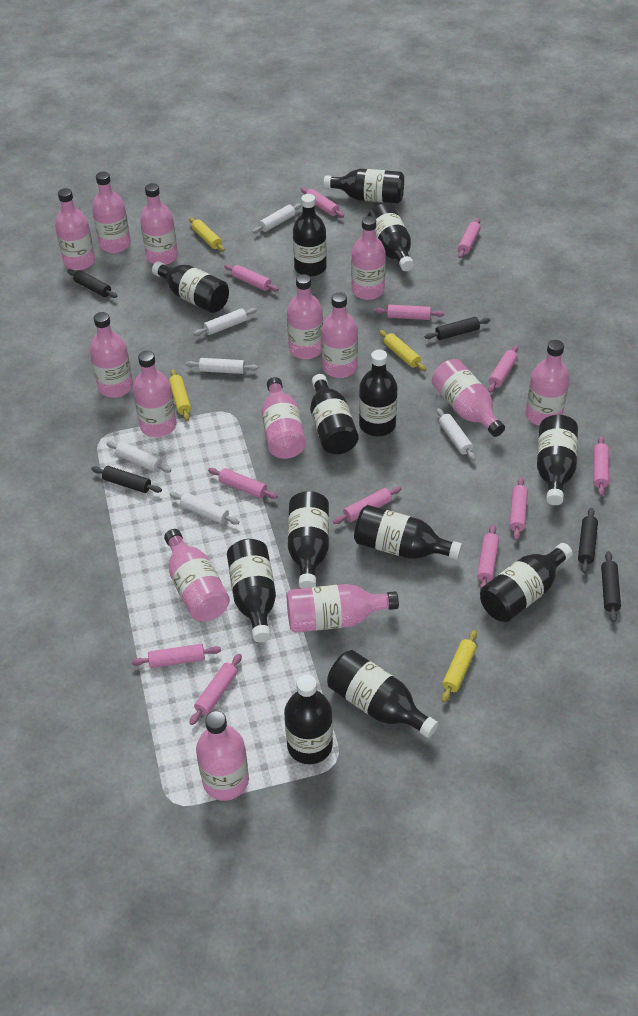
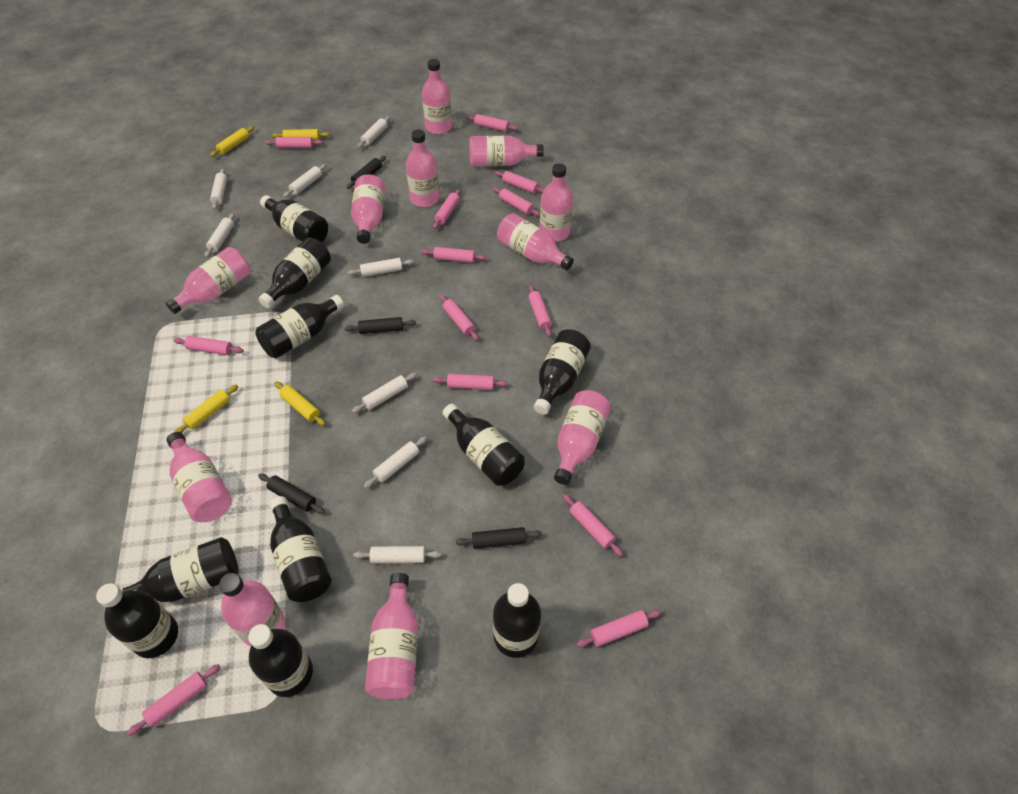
black bottle: 13 -> 10
black rolling pin: 5 -> 4
pink bottle: 14 -> 11
pink rolling pin: 12 -> 13
white rolling pin: 6 -> 8

